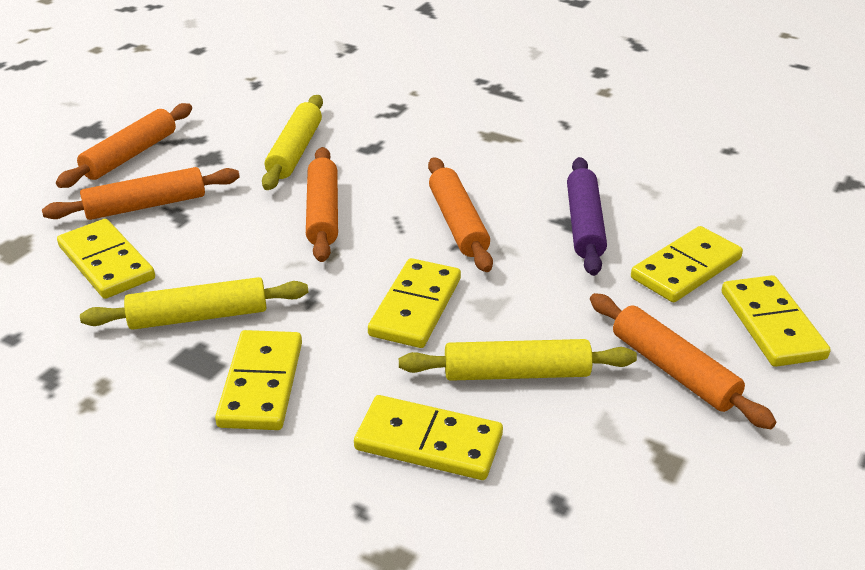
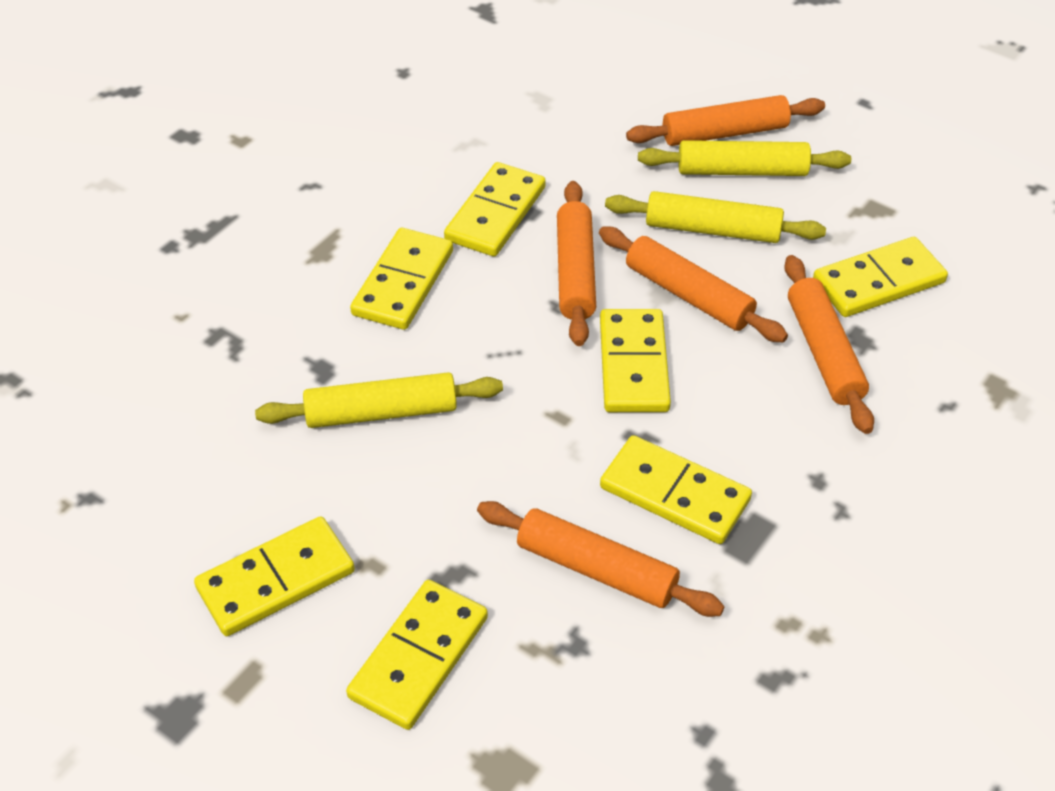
purple rolling pin: 1 -> 0
yellow domino: 6 -> 7

